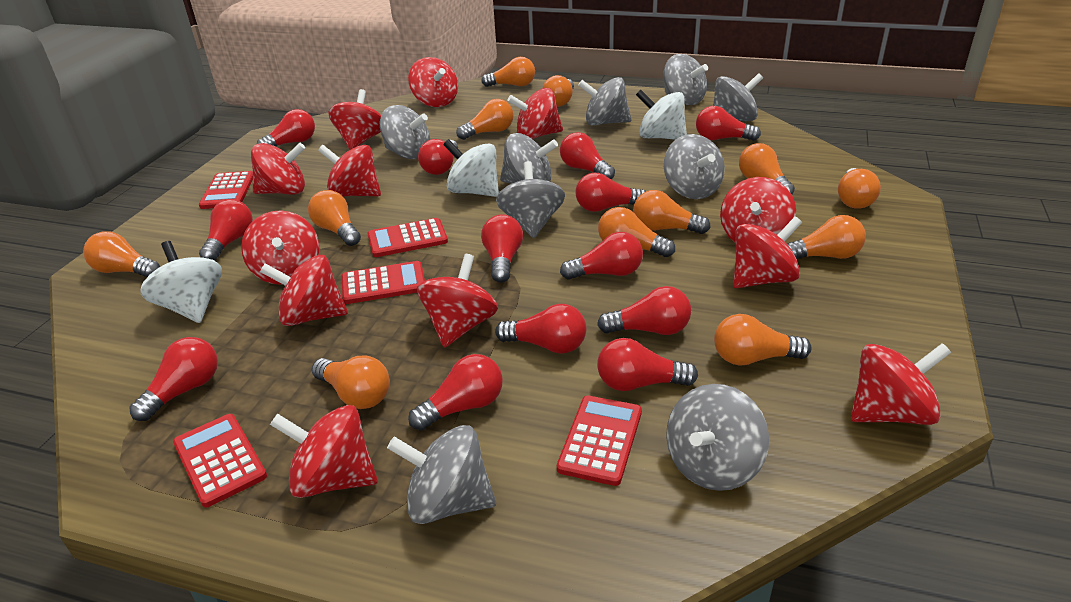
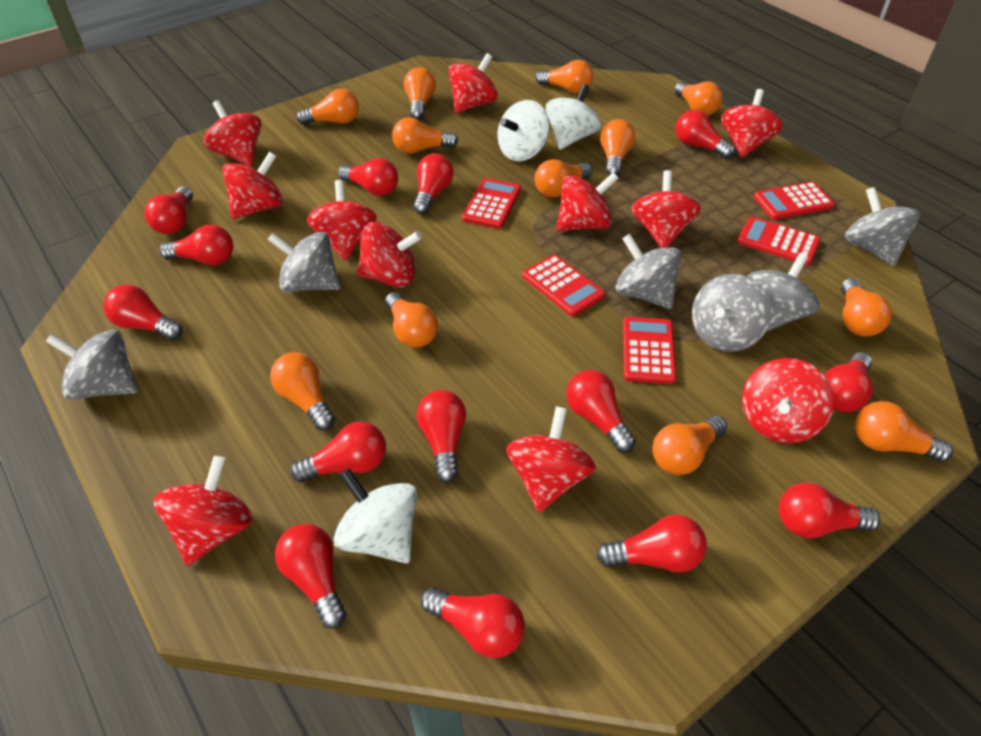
grey spinning top: 9 -> 6
red light bulb: 13 -> 14
red spinning top: 12 -> 11

